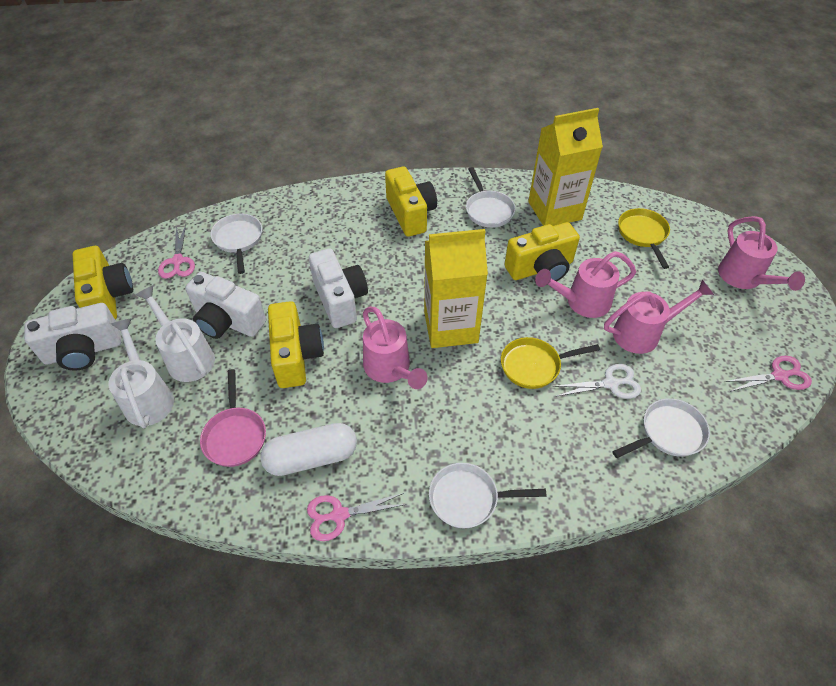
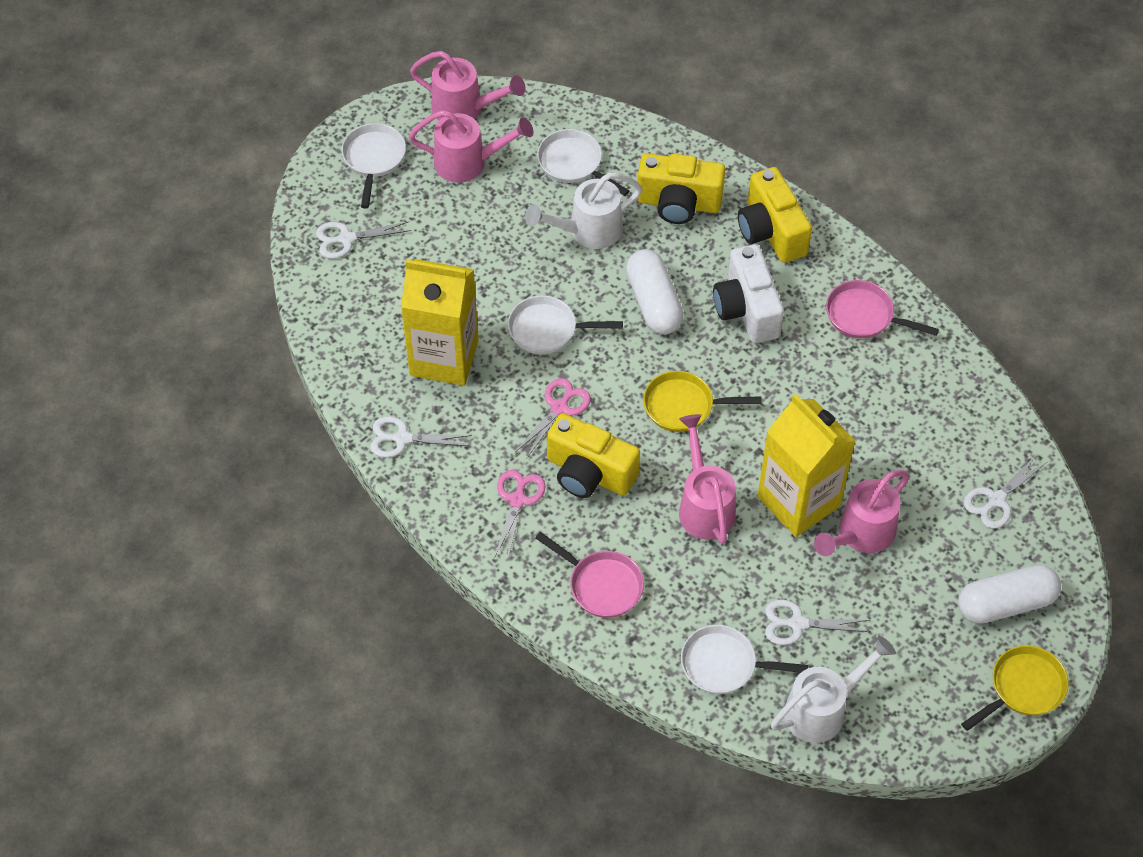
pink pan: 1 -> 2
pink scissors: 3 -> 2
white camera: 3 -> 1
white capsule: 1 -> 2
white scissors: 1 -> 4
yellow camera: 4 -> 3

